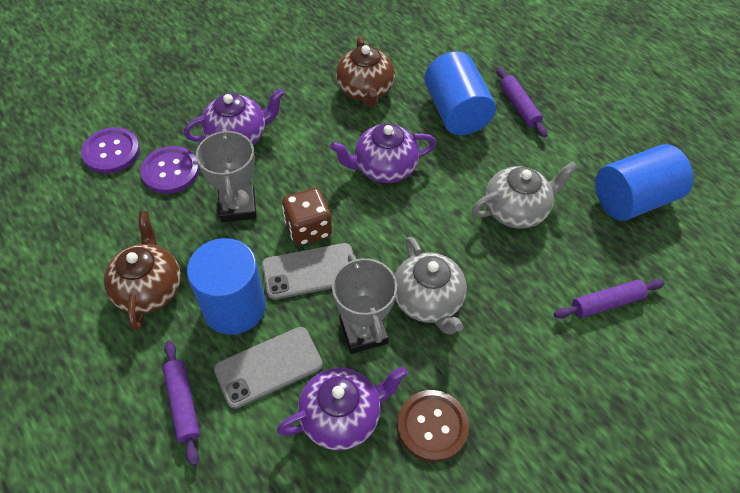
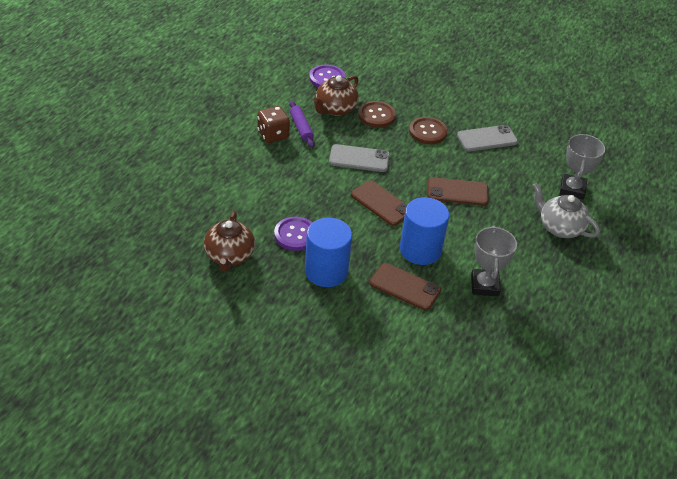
blue cylinder: 3 -> 2
brown button: 1 -> 2
brown phone: 0 -> 3
grey teapot: 2 -> 1
purple rolling pin: 3 -> 1
purple teapot: 3 -> 0

